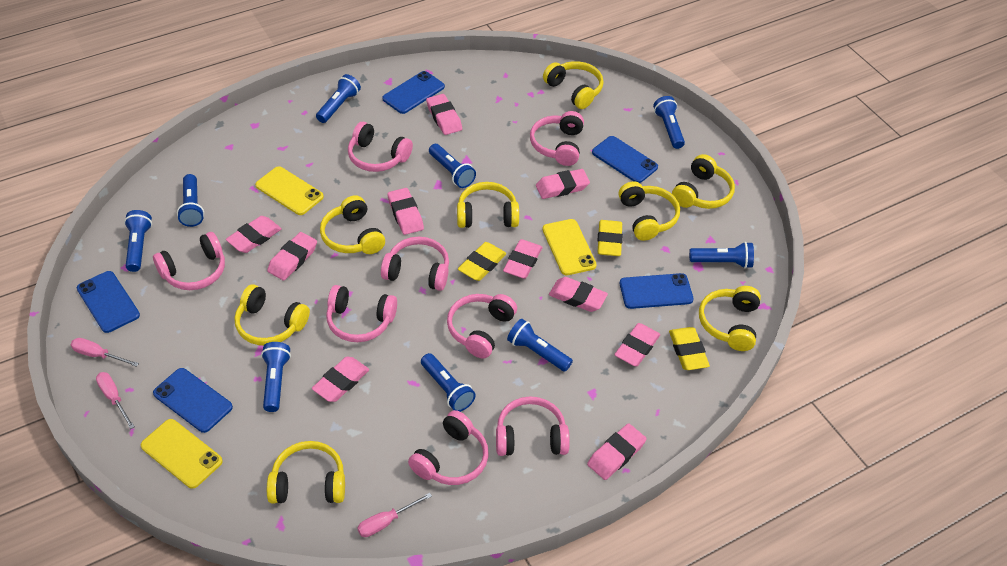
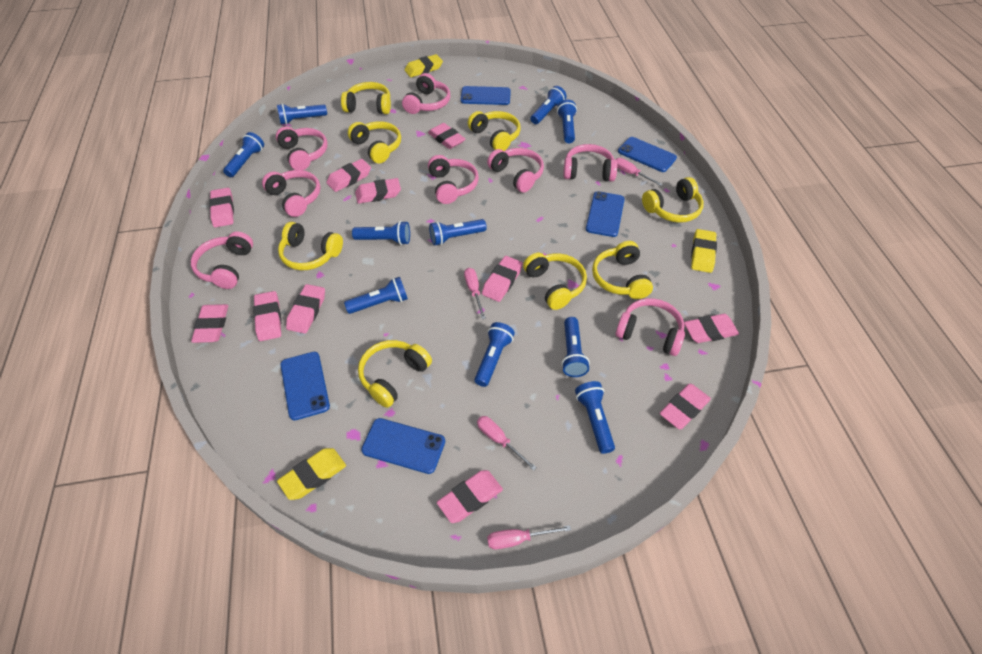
blue flashlight: 9 -> 10
pink eraser: 10 -> 11
pink screwdriver: 3 -> 4
yellow phone: 3 -> 0

